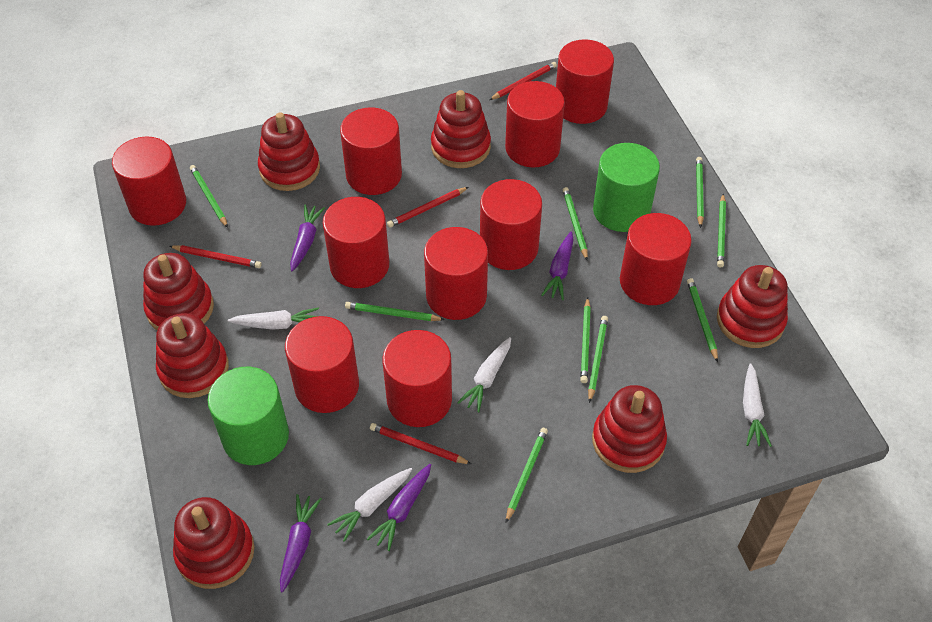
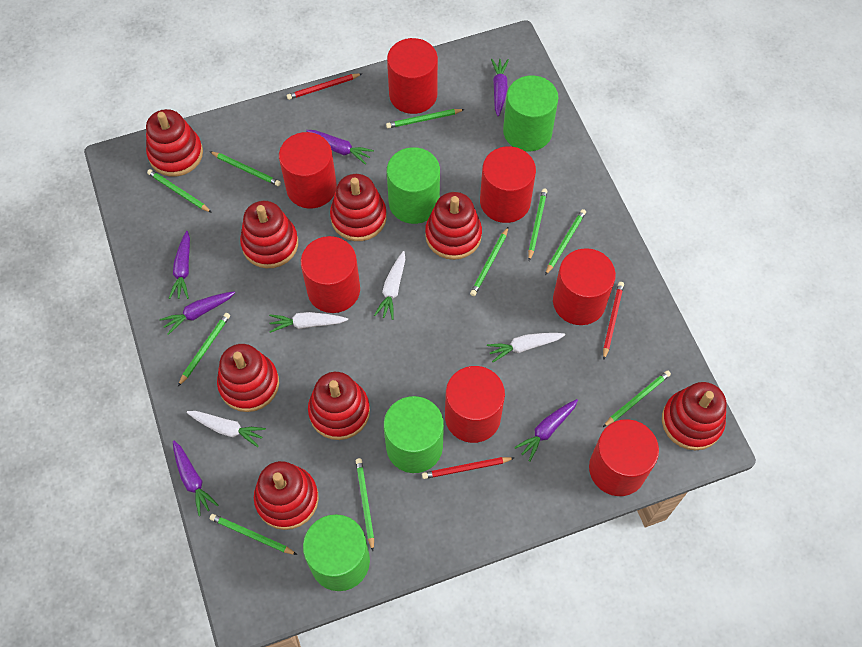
green cylinder: 2 -> 4
green pencil: 9 -> 10
purple carrot: 4 -> 6
red cylinder: 10 -> 7
red pencil: 4 -> 3
red stacking toy: 7 -> 8

